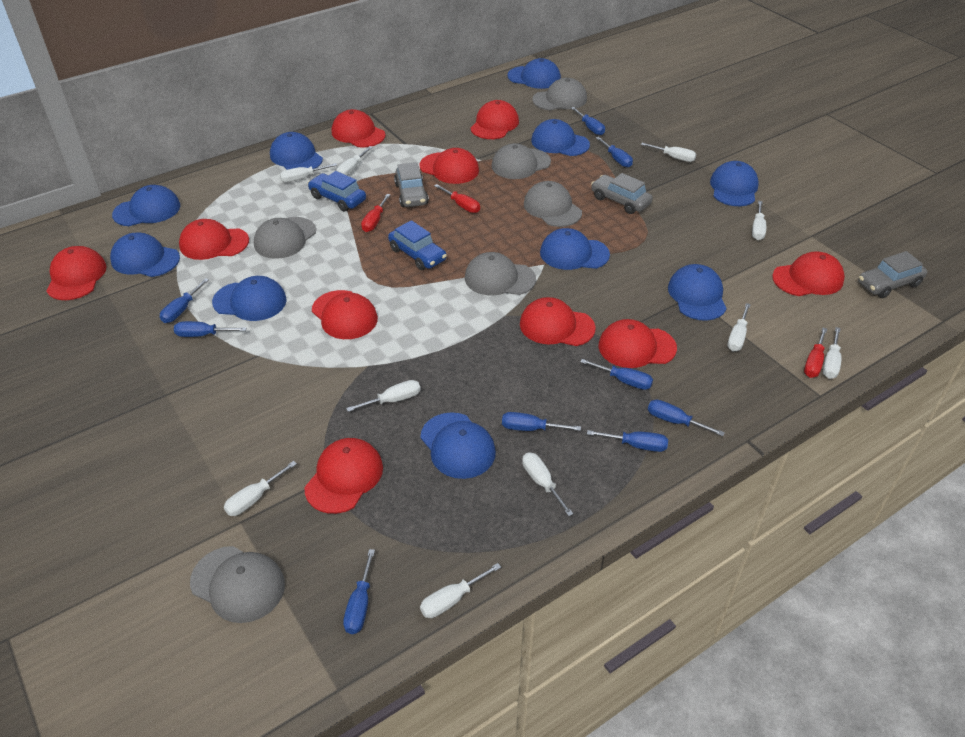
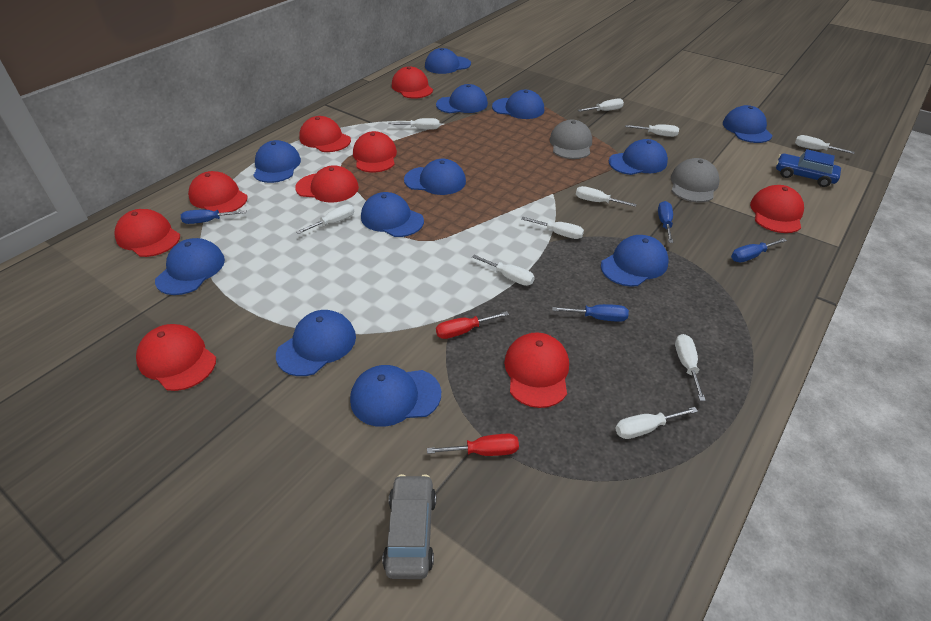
blue cap: 10 -> 12
blue car: 2 -> 1
blue screwdriver: 9 -> 4
grey cap: 6 -> 2
grey car: 3 -> 1
red cap: 10 -> 9
red screwdriver: 3 -> 2

